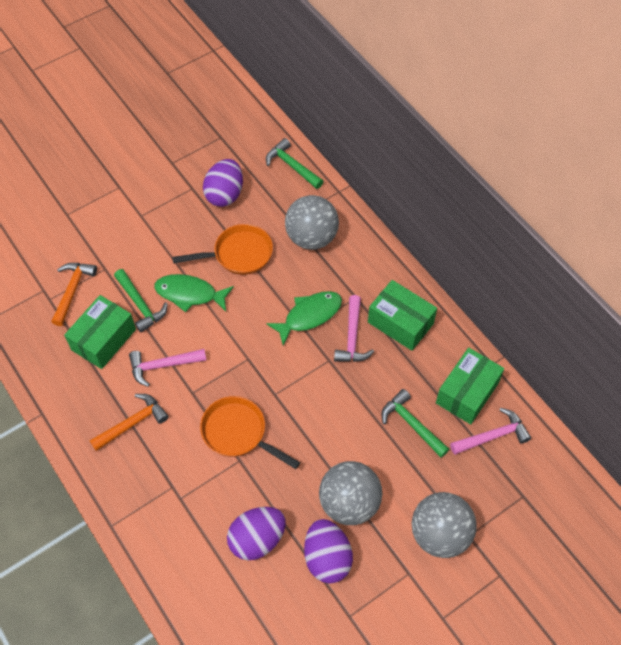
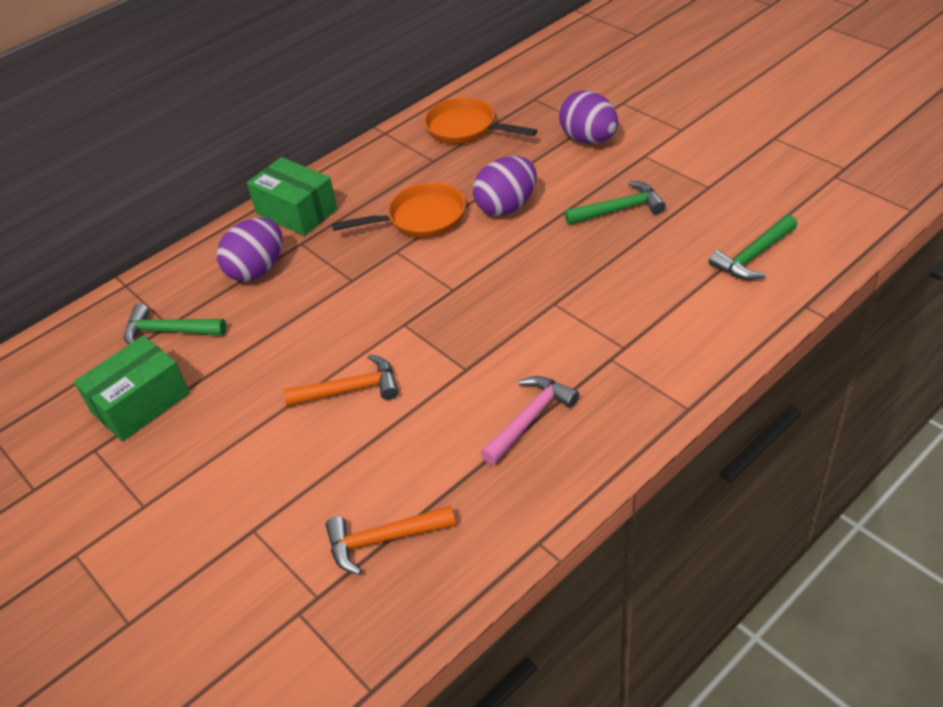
green box: 3 -> 2
green fish: 2 -> 0
grey ball: 3 -> 0
pink hammer: 3 -> 1

